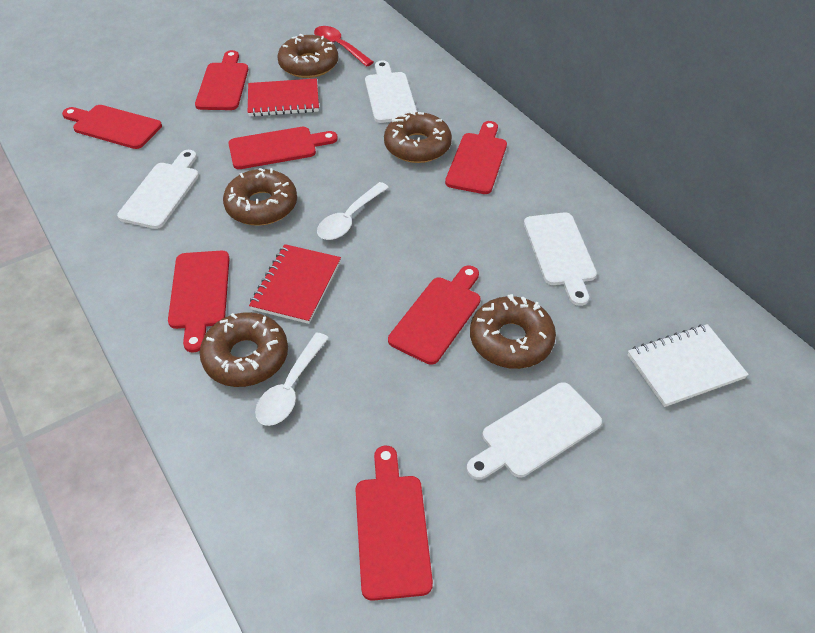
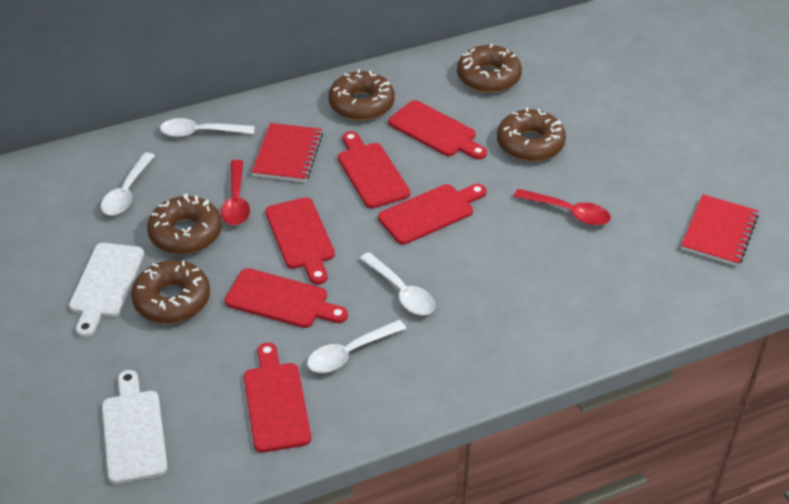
red cutting board: 7 -> 6
red spoon: 1 -> 2
white cutting board: 4 -> 2
white notebook: 1 -> 0
white spoon: 2 -> 4

